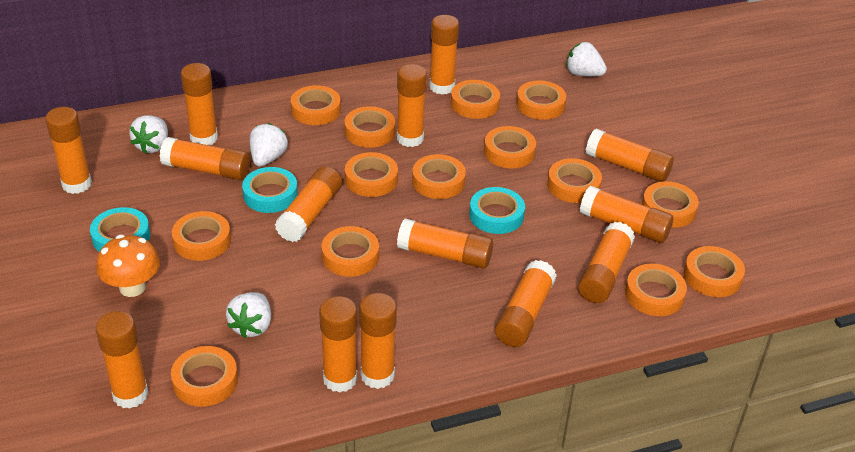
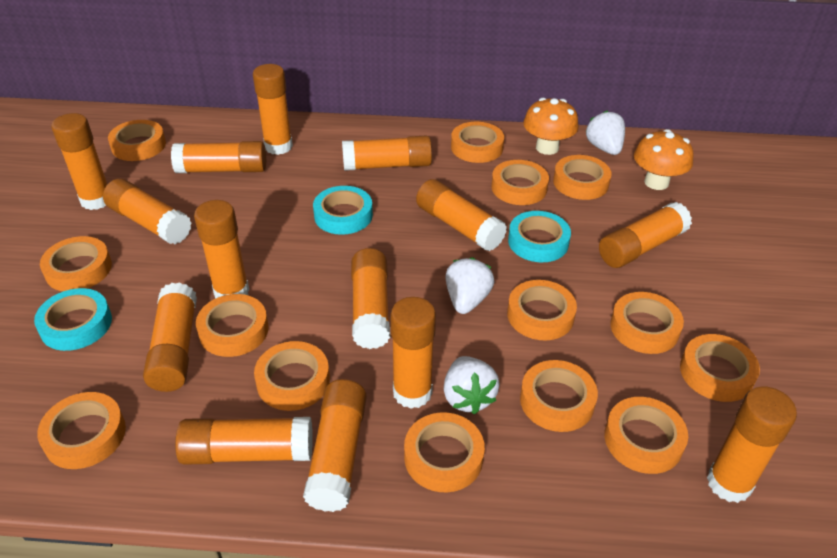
orange mushroom: 1 -> 2
white strawberry: 4 -> 3

